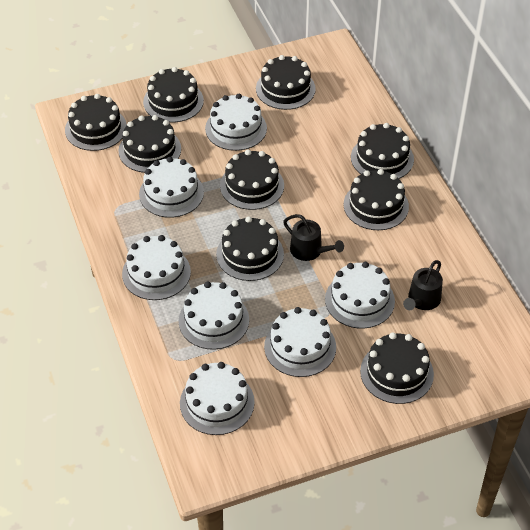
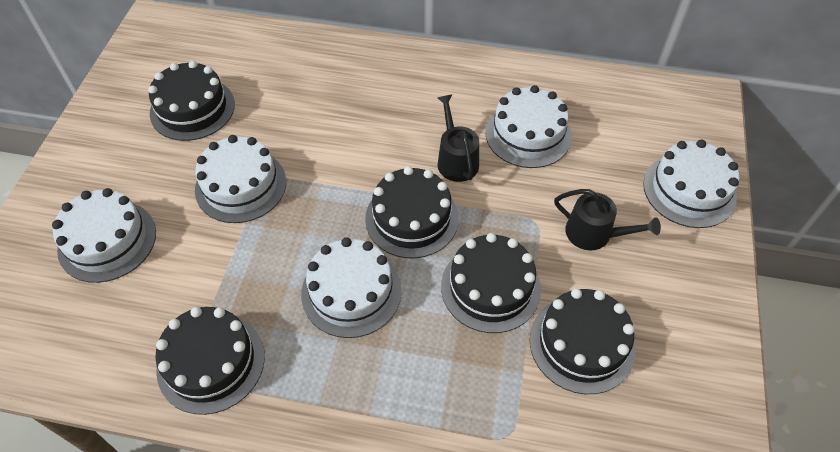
black cake: 9 -> 5
white cake: 7 -> 5

